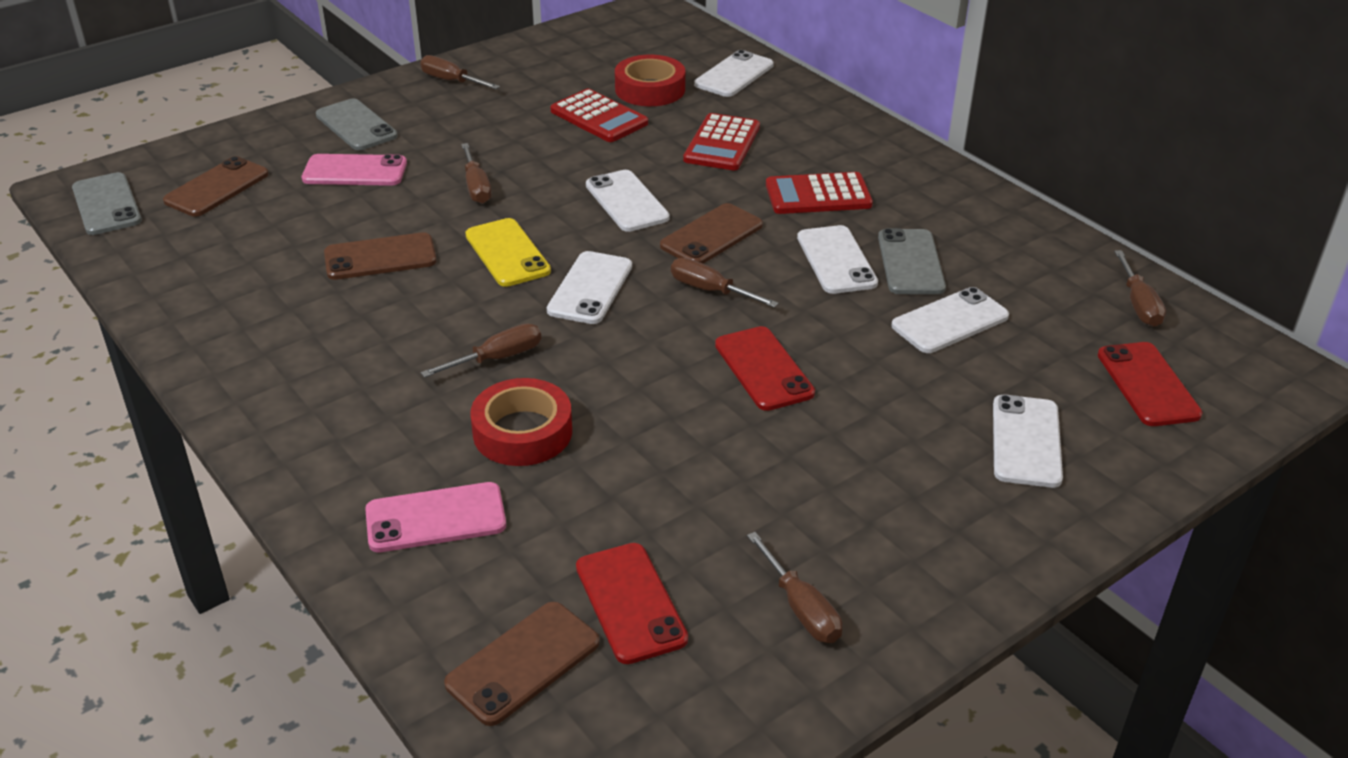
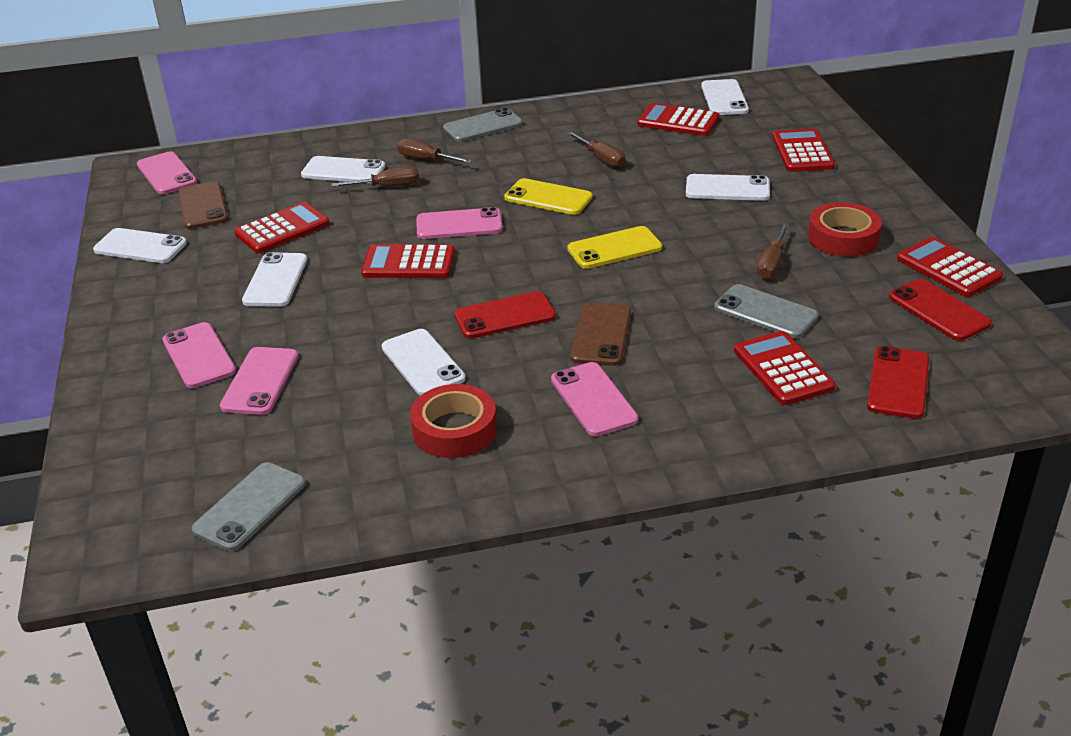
brown phone: 4 -> 2
brown screwdriver: 6 -> 4
pink phone: 2 -> 5
red calculator: 3 -> 6
yellow phone: 1 -> 2

